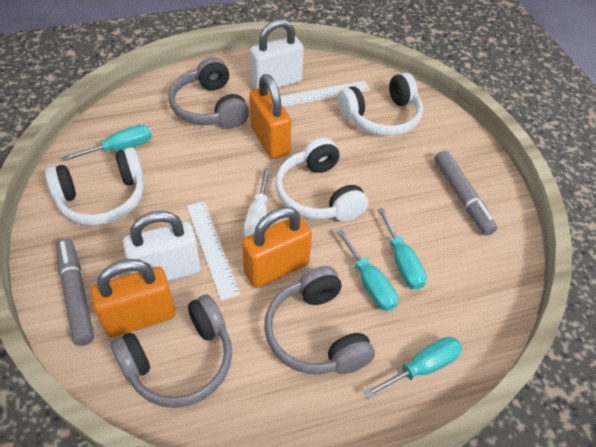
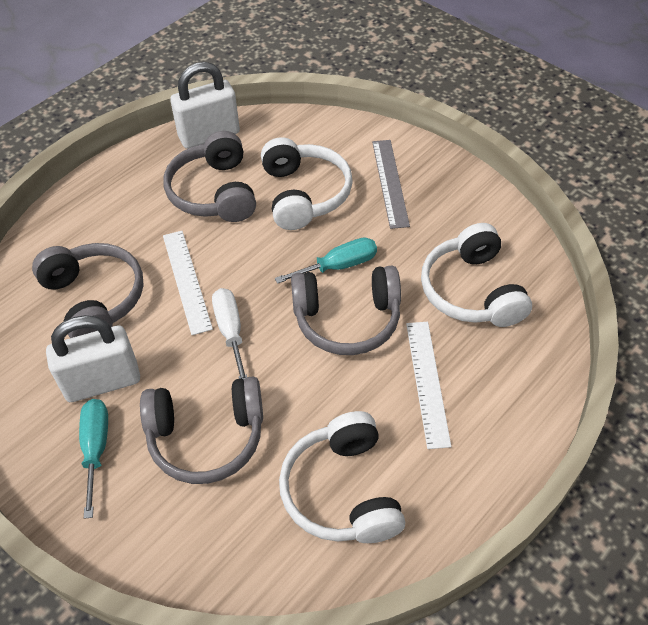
grey headphones: 3 -> 4
grey marker: 2 -> 0
grey ruler: 0 -> 1
orange padlock: 3 -> 0
turquoise screwdriver: 4 -> 2

